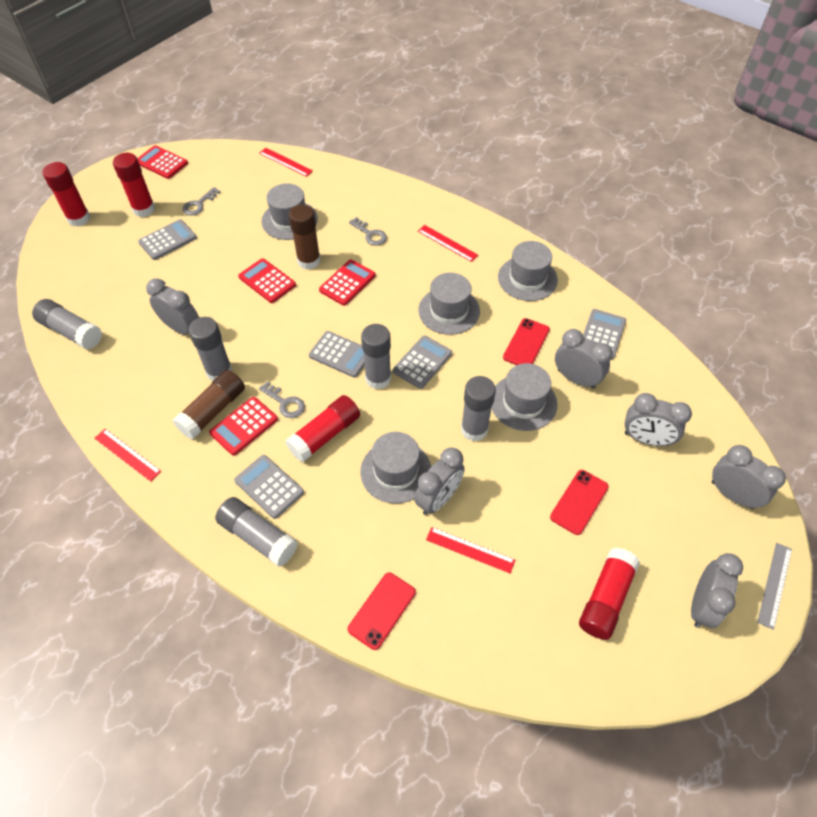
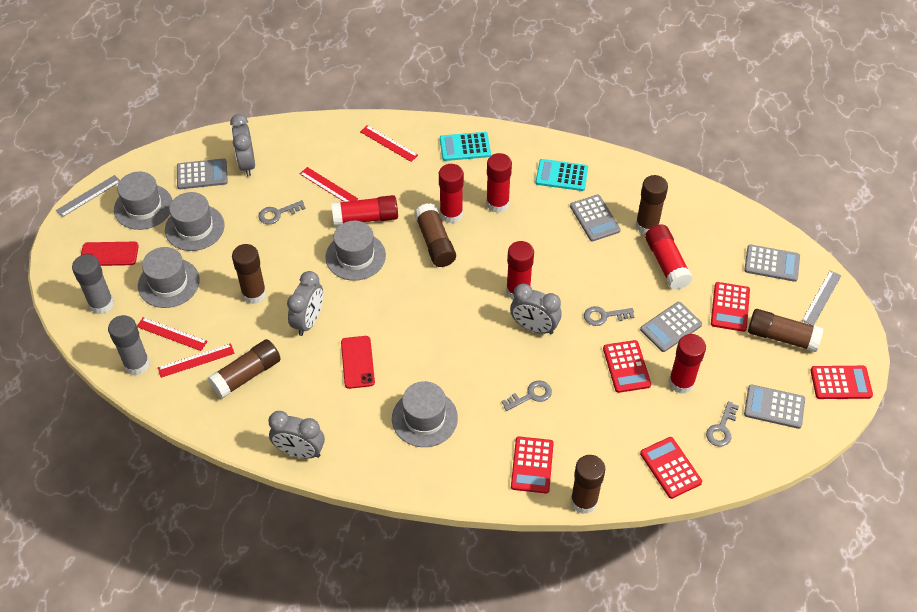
brown glue stick: 2 -> 6
grey clock: 6 -> 4
grey glue stick: 5 -> 2
grey key: 3 -> 4
grey ruler: 1 -> 2
red calculator: 4 -> 5
red glue stick: 4 -> 6
red phone: 3 -> 2
turquoise calculator: 0 -> 2

